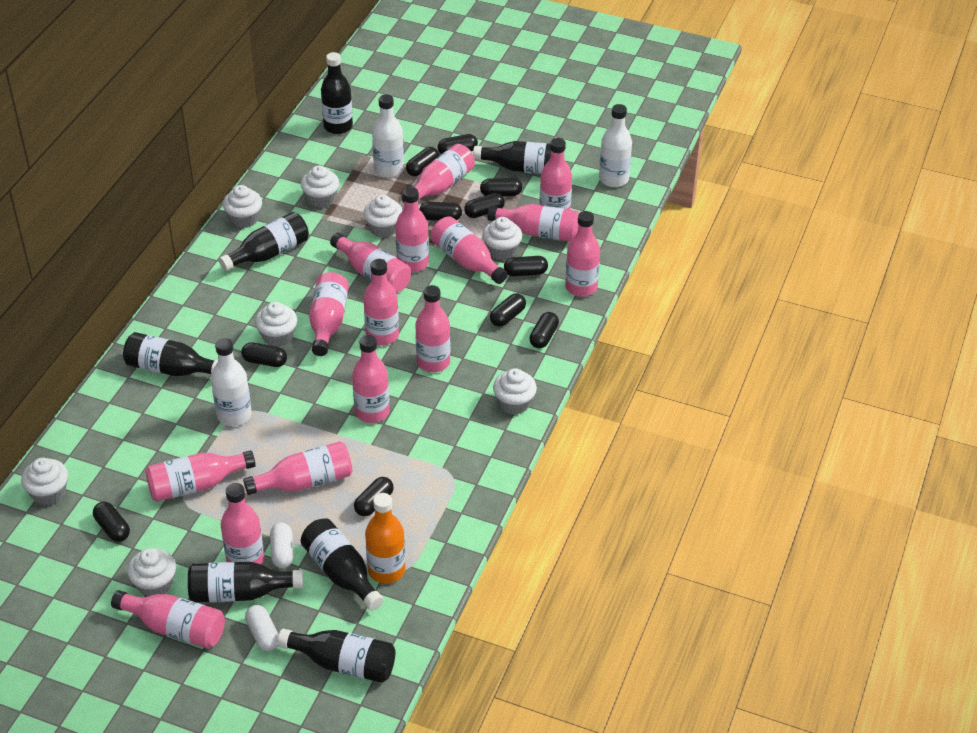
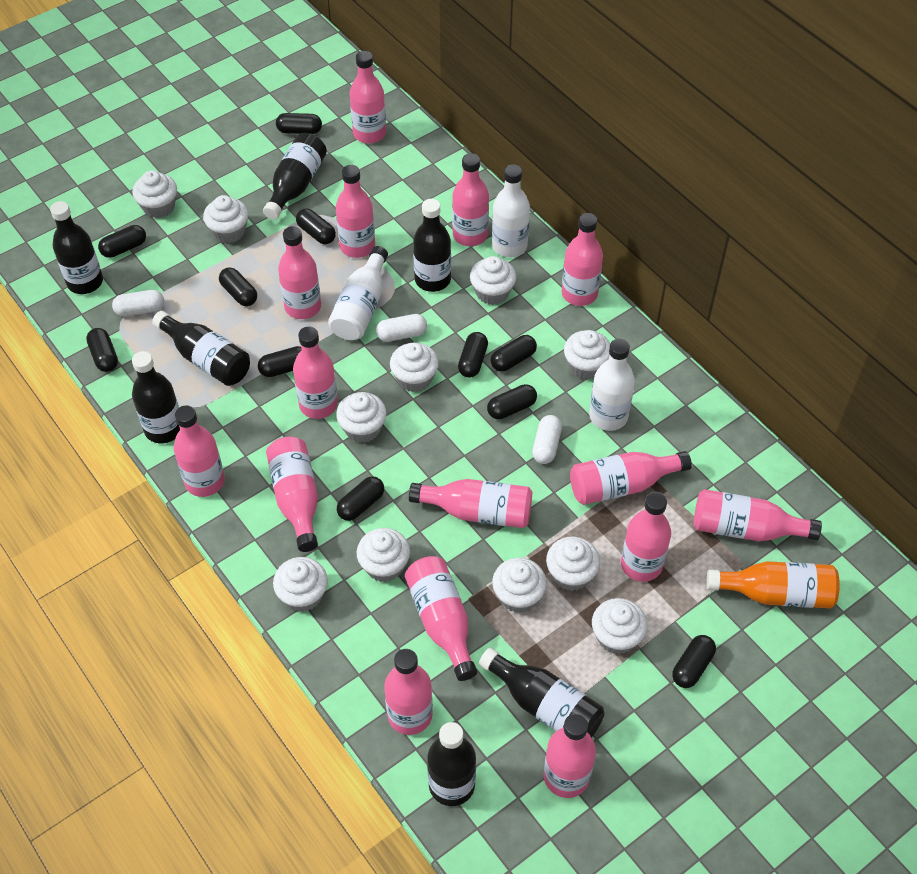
white capsule: 2 -> 3
white cupcake: 8 -> 11

